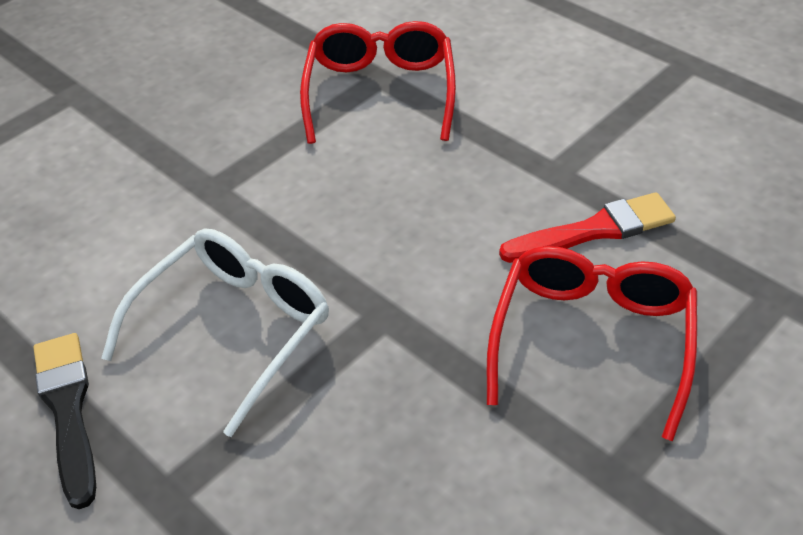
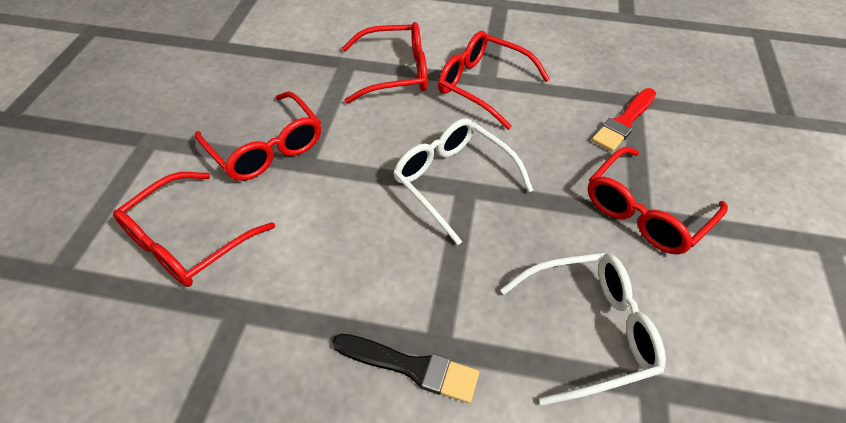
red glasses: 2 -> 5
white glasses: 1 -> 2

